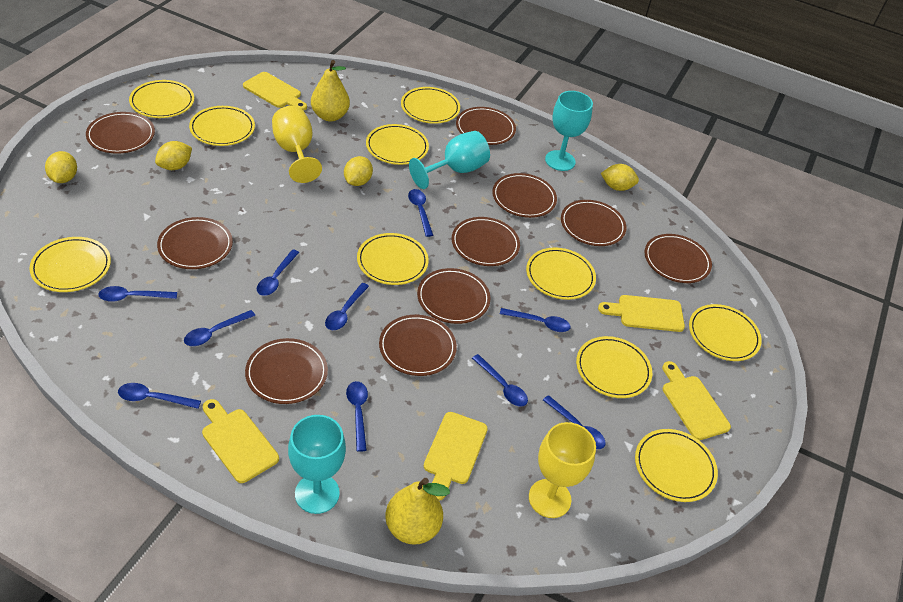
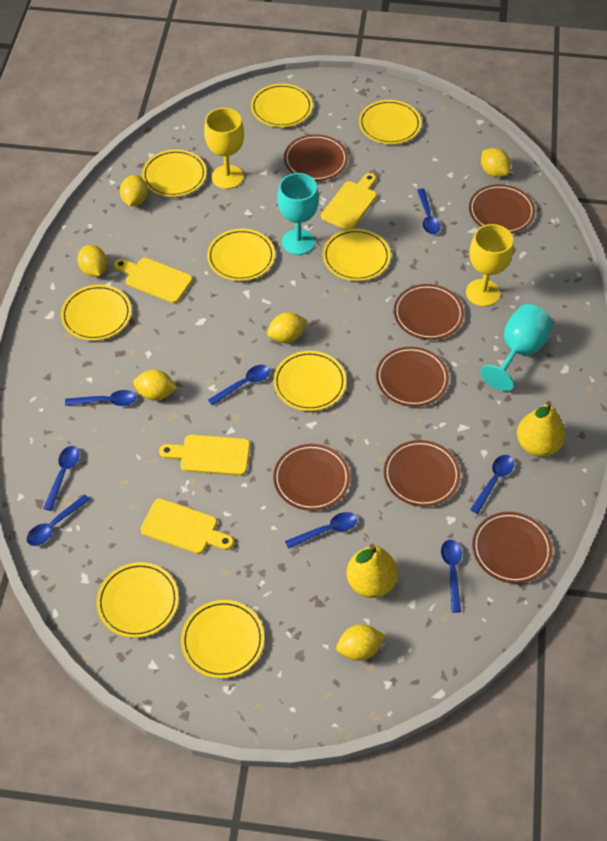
blue spoon: 10 -> 8
brown plate: 10 -> 7
turquoise goblet: 3 -> 2
yellow cutting board: 5 -> 4
yellow lemon: 4 -> 6
yellow plate: 10 -> 9

